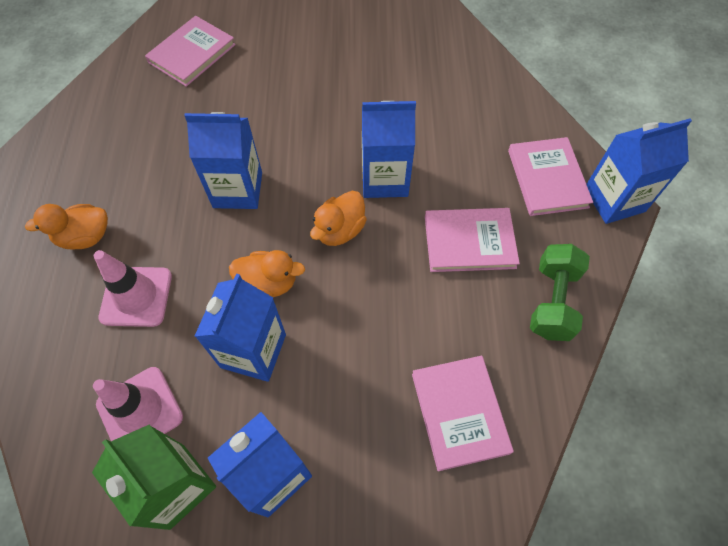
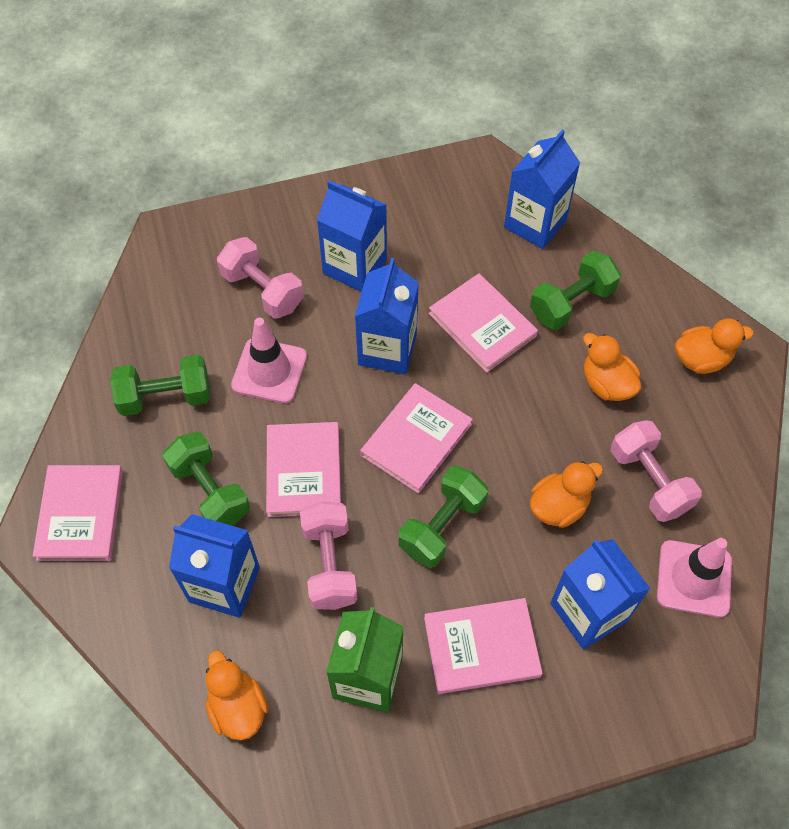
green dumbbell: 1 -> 4
orange duck: 3 -> 4
pink book: 4 -> 5
pink dumbbell: 0 -> 3

